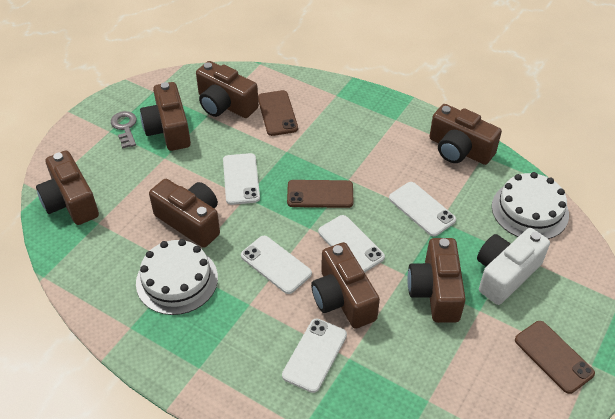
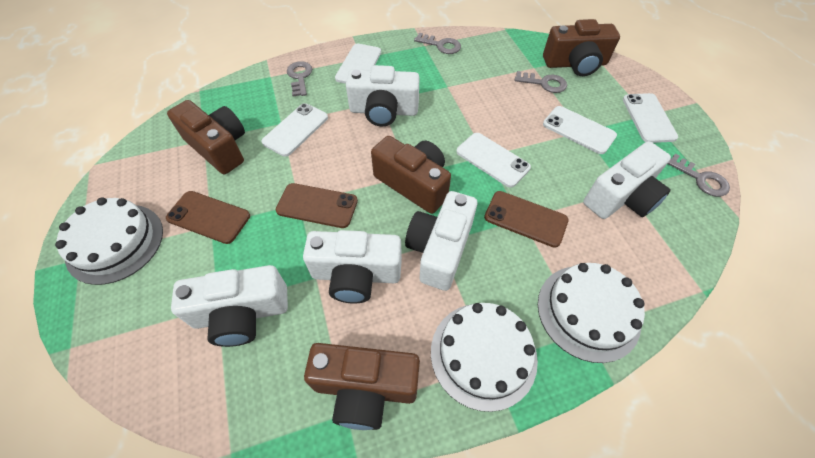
brown camera: 7 -> 4
grey key: 1 -> 4
white cake: 2 -> 3
white camera: 1 -> 5

